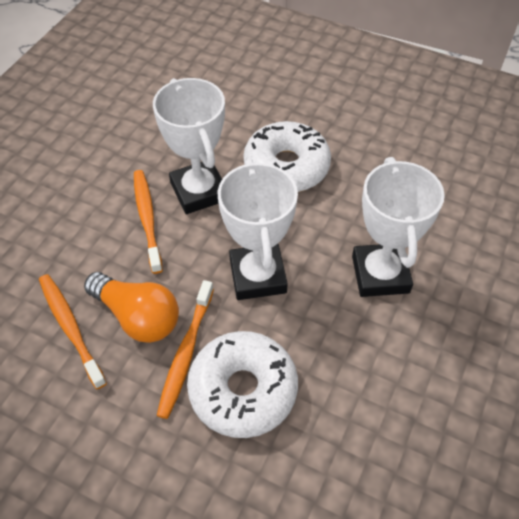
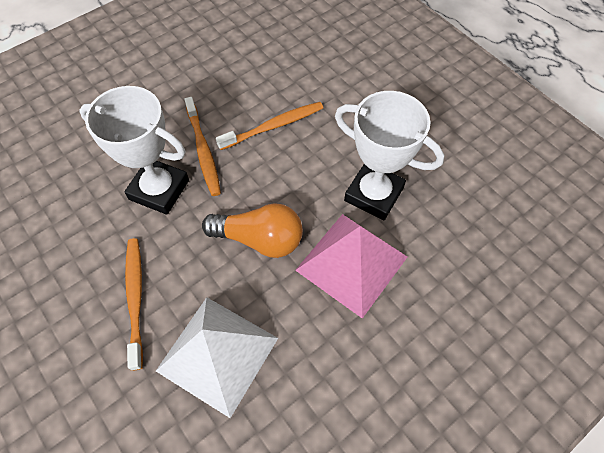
pink pyramid: 0 -> 1
white donut: 2 -> 0
white pyramid: 0 -> 1
white trophy: 3 -> 2

